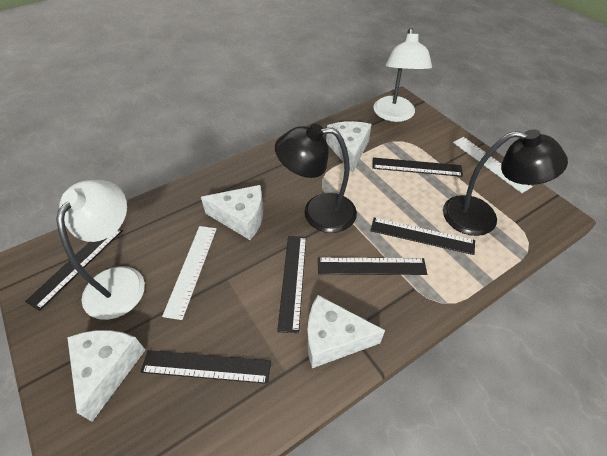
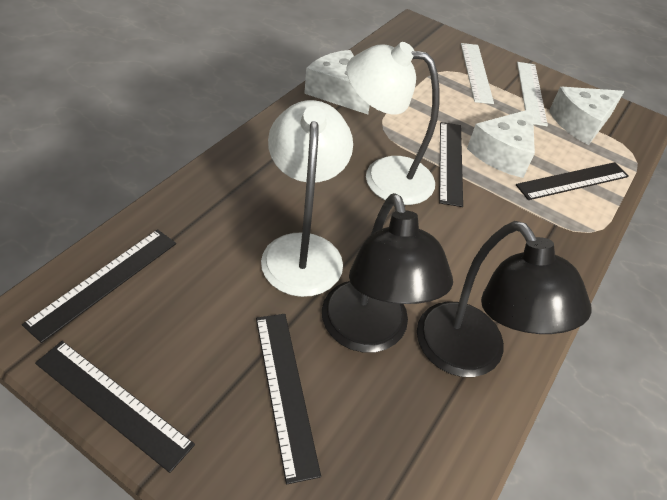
black ruler: 6 -> 5
white cheese: 4 -> 3

